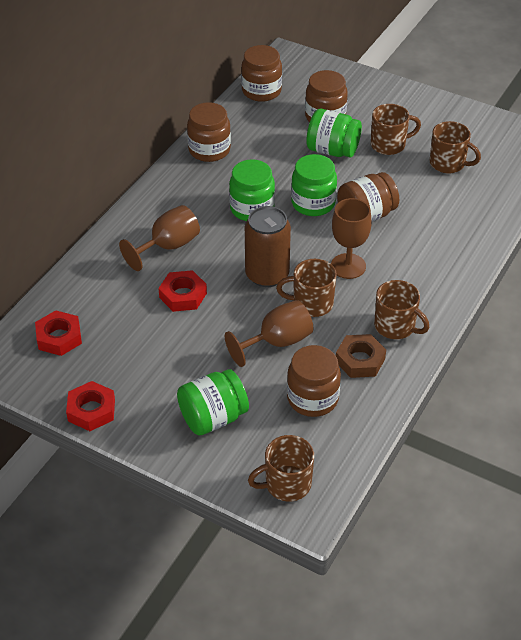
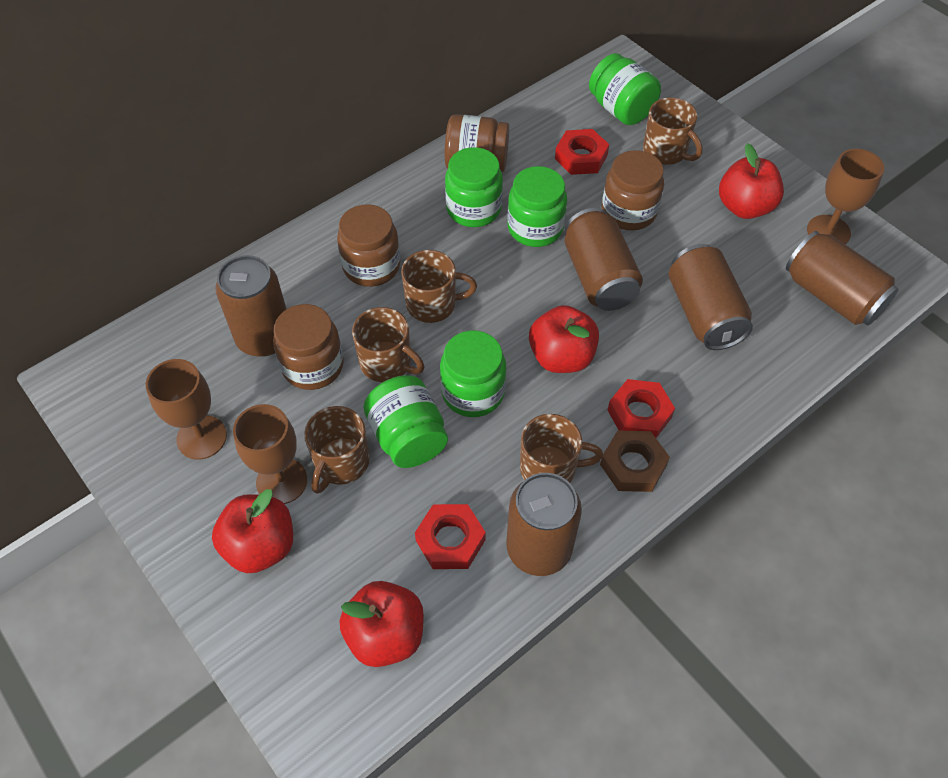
brown can: 1 -> 5
brown jar: 5 -> 4
green jar: 4 -> 5
red apple: 0 -> 4

